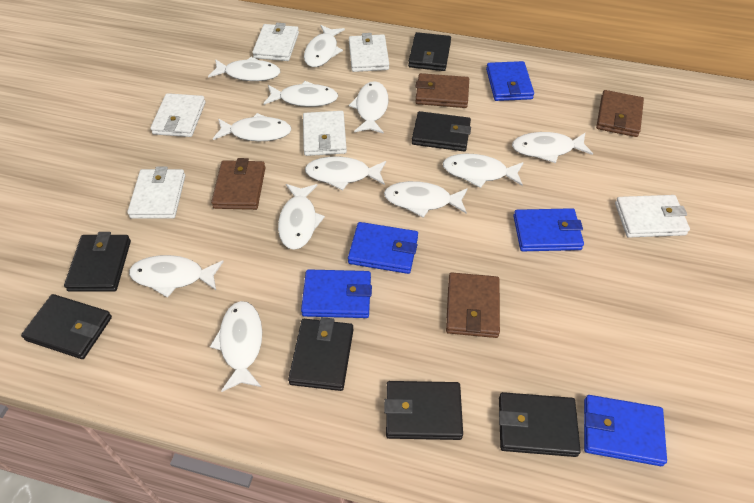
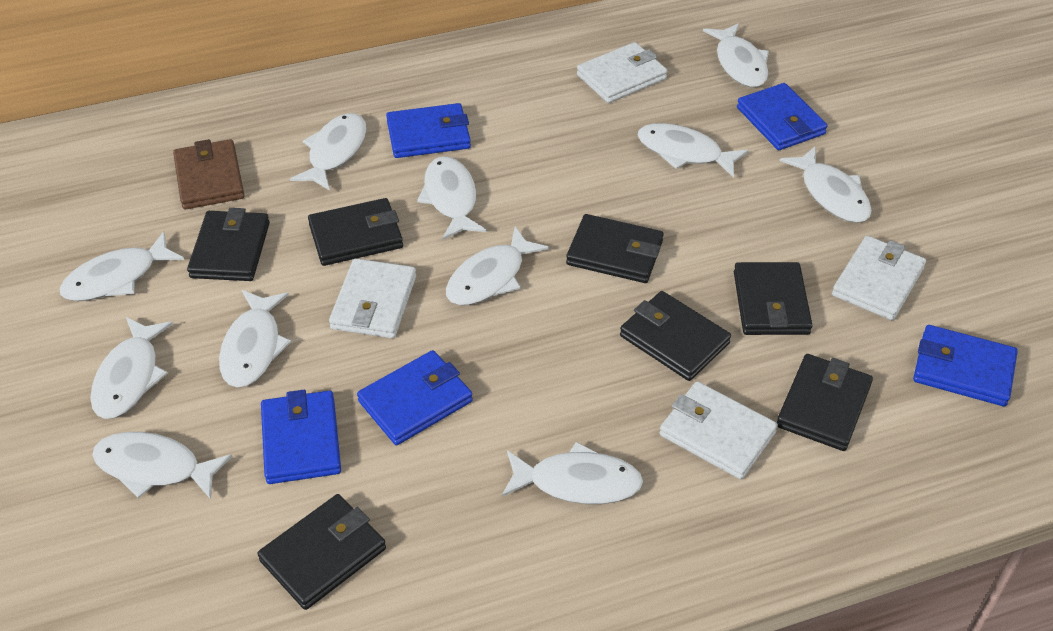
brown wallet: 4 -> 1
white fish: 12 -> 11
white wallet: 6 -> 4

